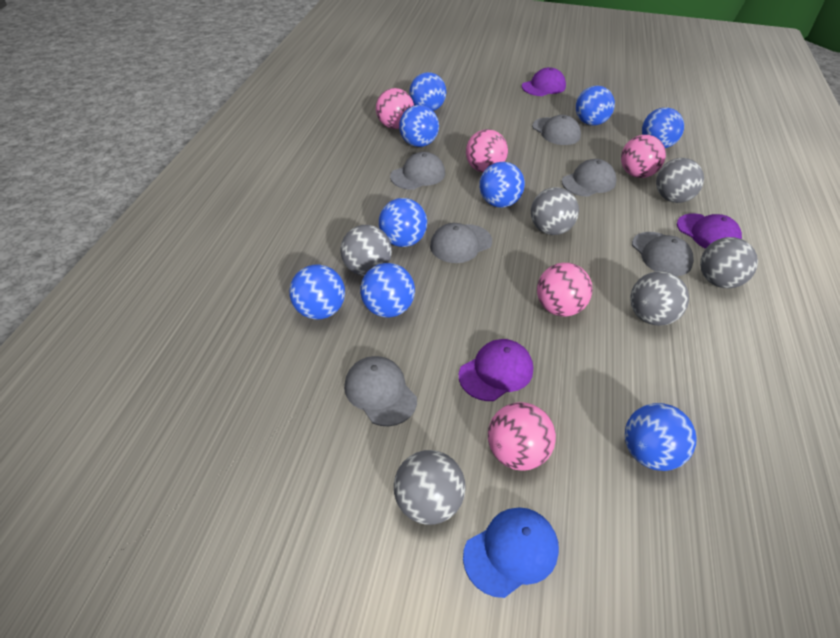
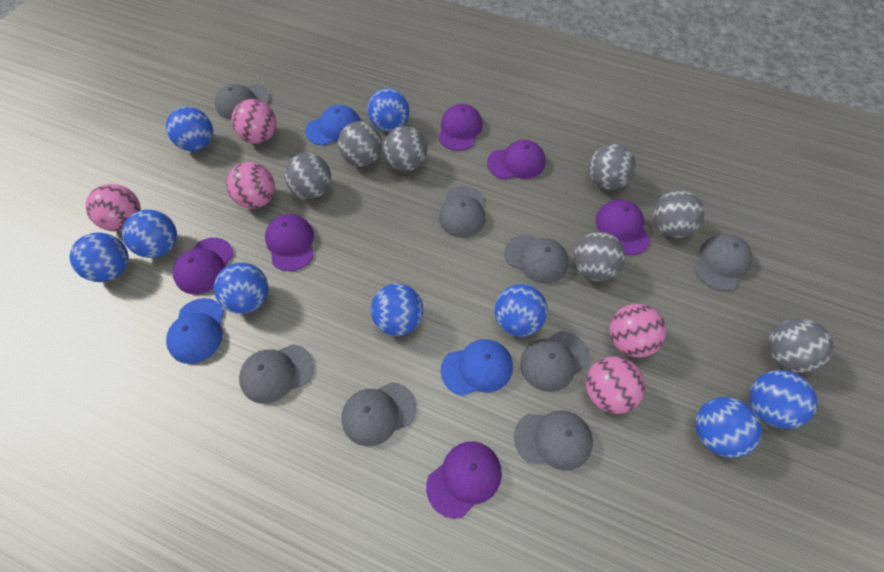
blue cap: 1 -> 3
grey ball: 6 -> 7
grey cap: 6 -> 8
purple cap: 3 -> 6

